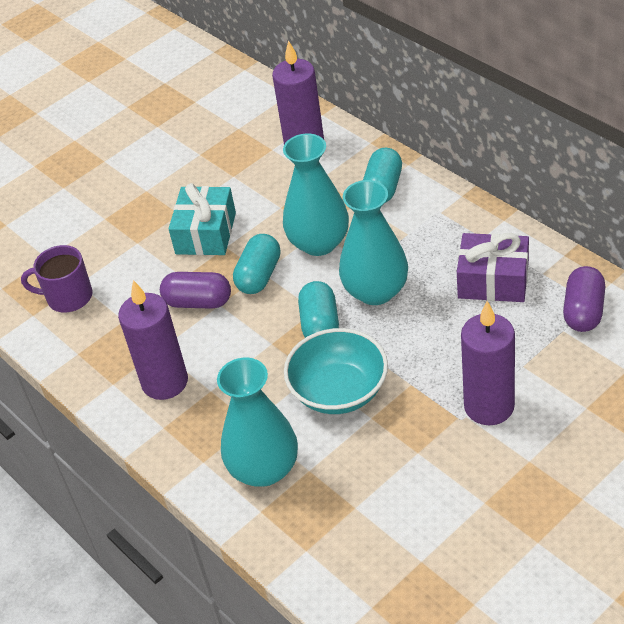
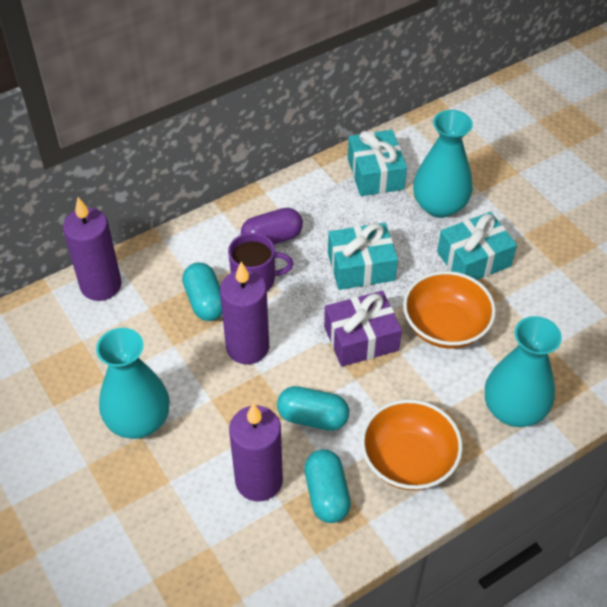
orange bowl: 0 -> 2
purple capsule: 2 -> 1
turquoise bowl: 1 -> 0
turquoise gift: 1 -> 3

